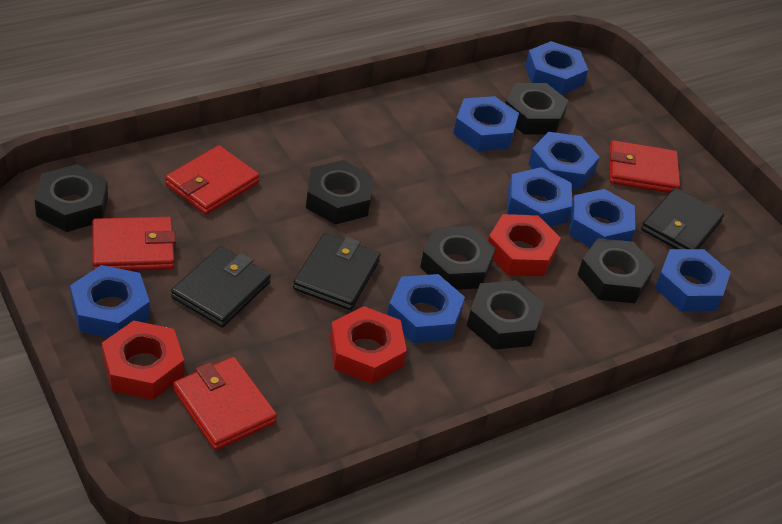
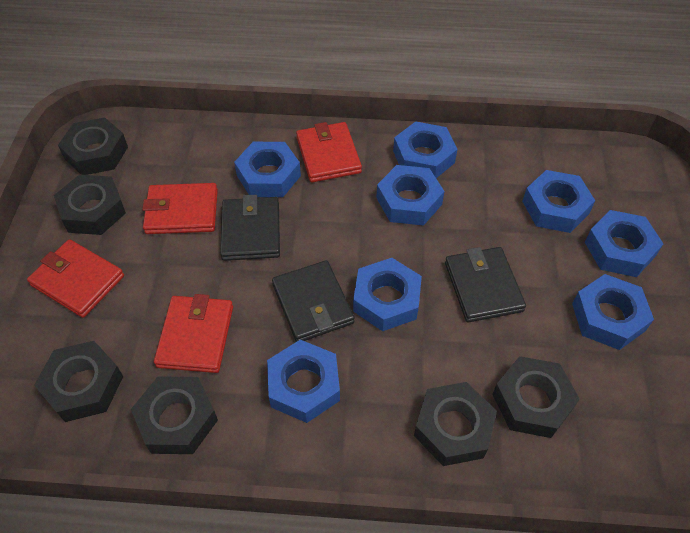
red nut: 3 -> 0

